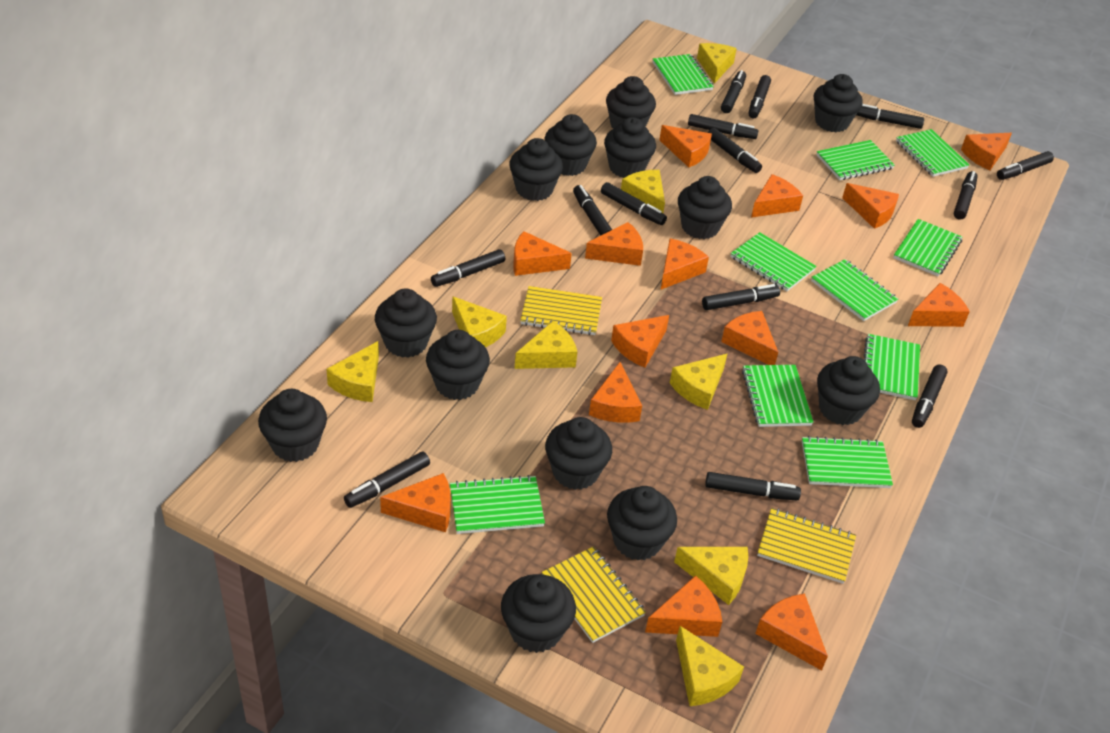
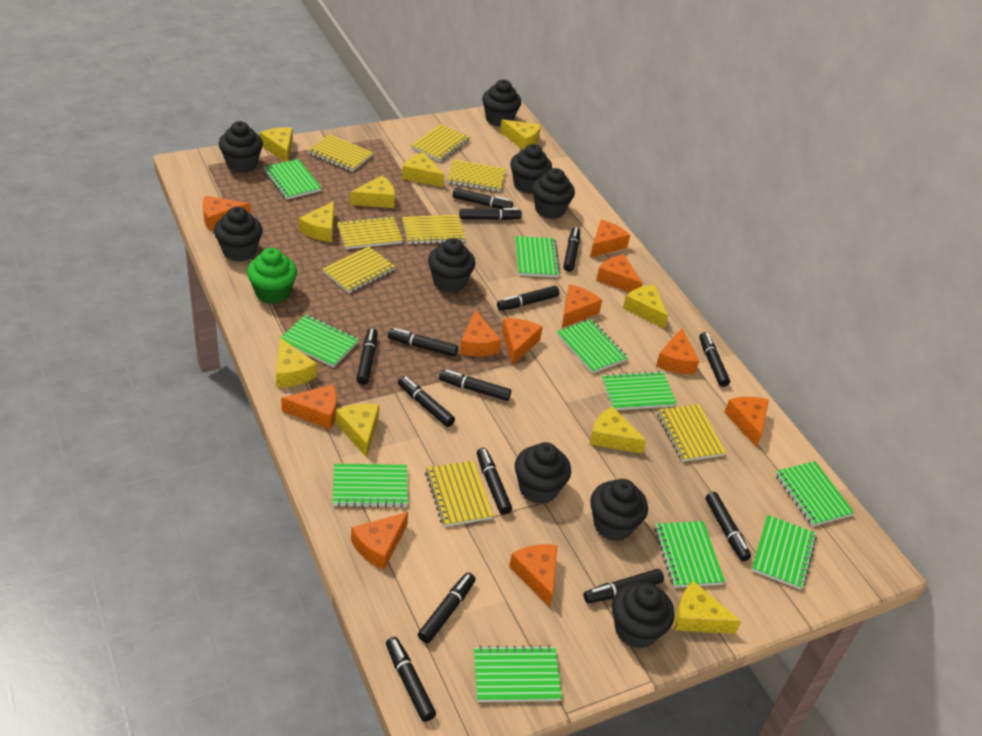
black cupcake: 13 -> 9
green cupcake: 0 -> 1
orange cheese: 14 -> 11
yellow cheese: 8 -> 10
yellow notebook: 3 -> 8

